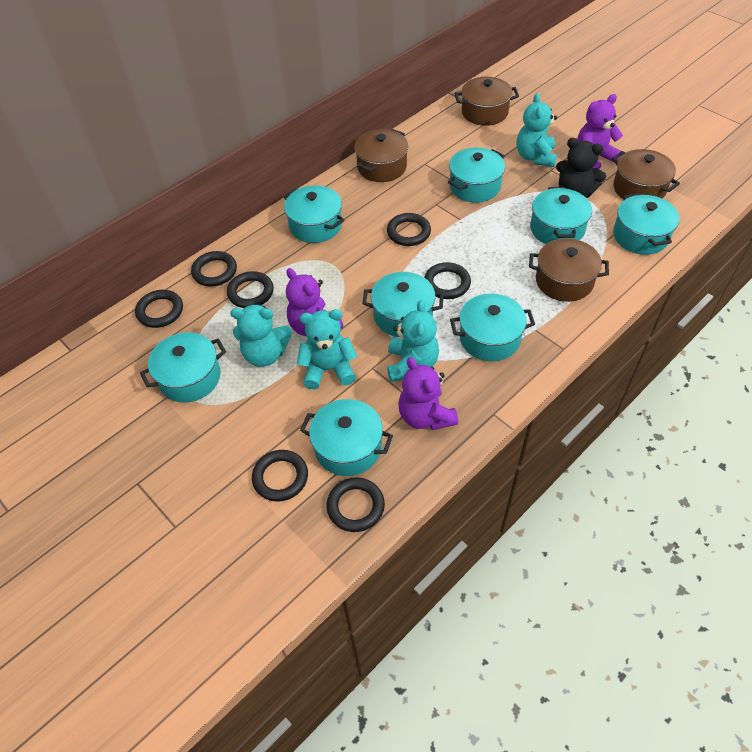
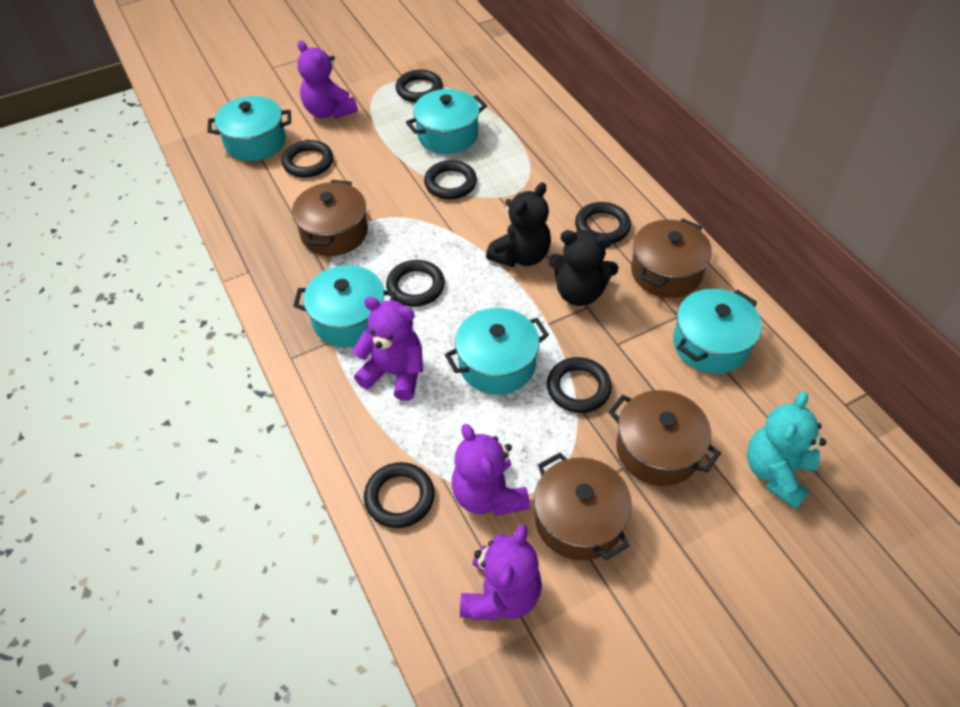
black teddy bear: 1 -> 2
purple teddy bear: 3 -> 4
turquoise pot: 8 -> 5
turquoise teddy bear: 4 -> 1

